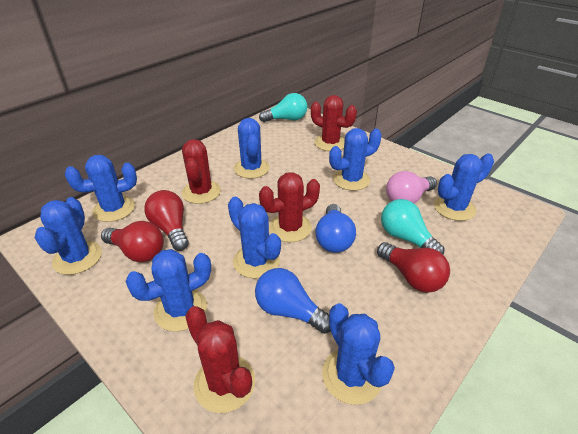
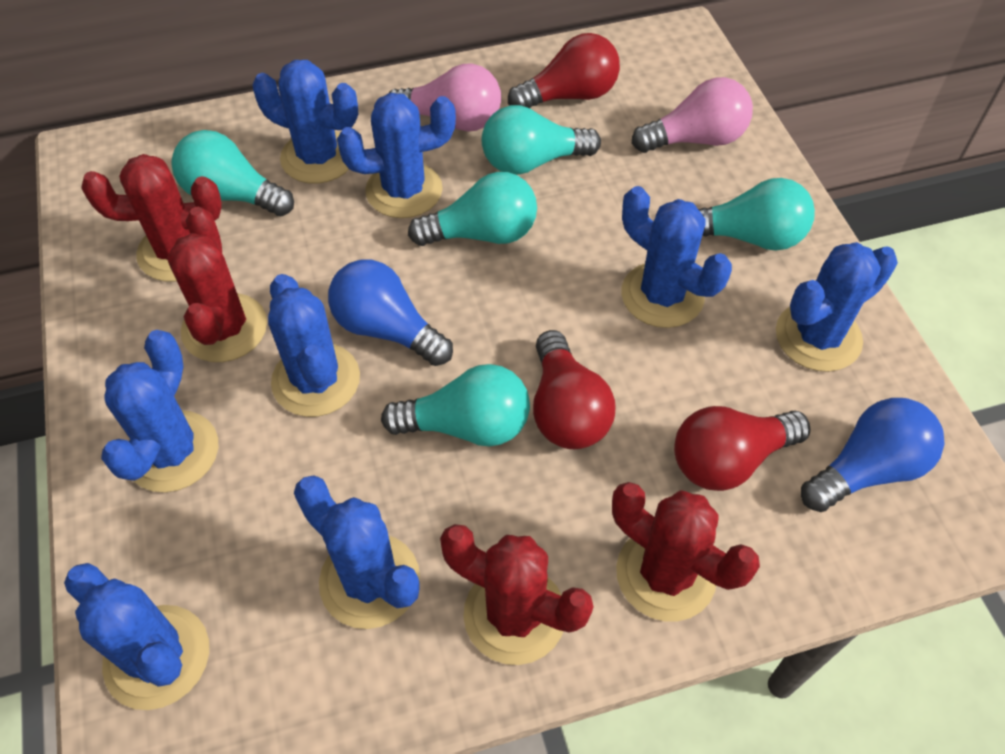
pink light bulb: 1 -> 2
turquoise light bulb: 2 -> 5

